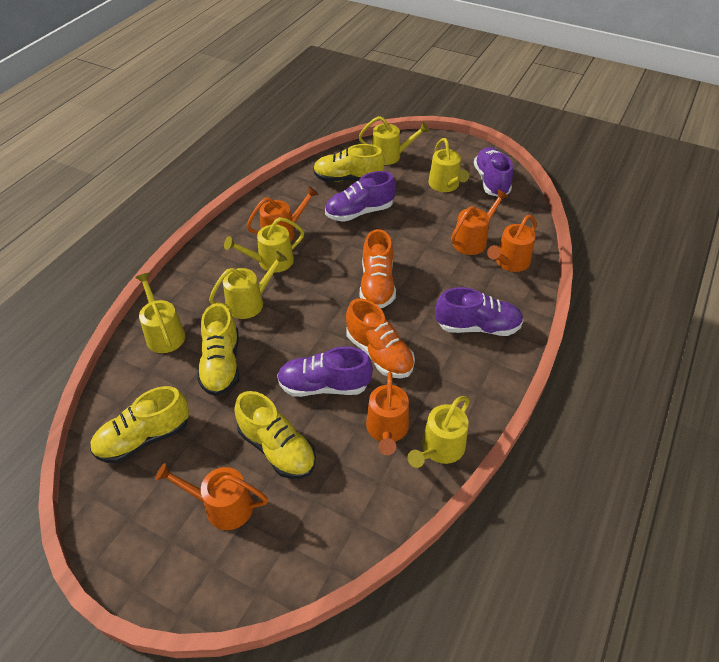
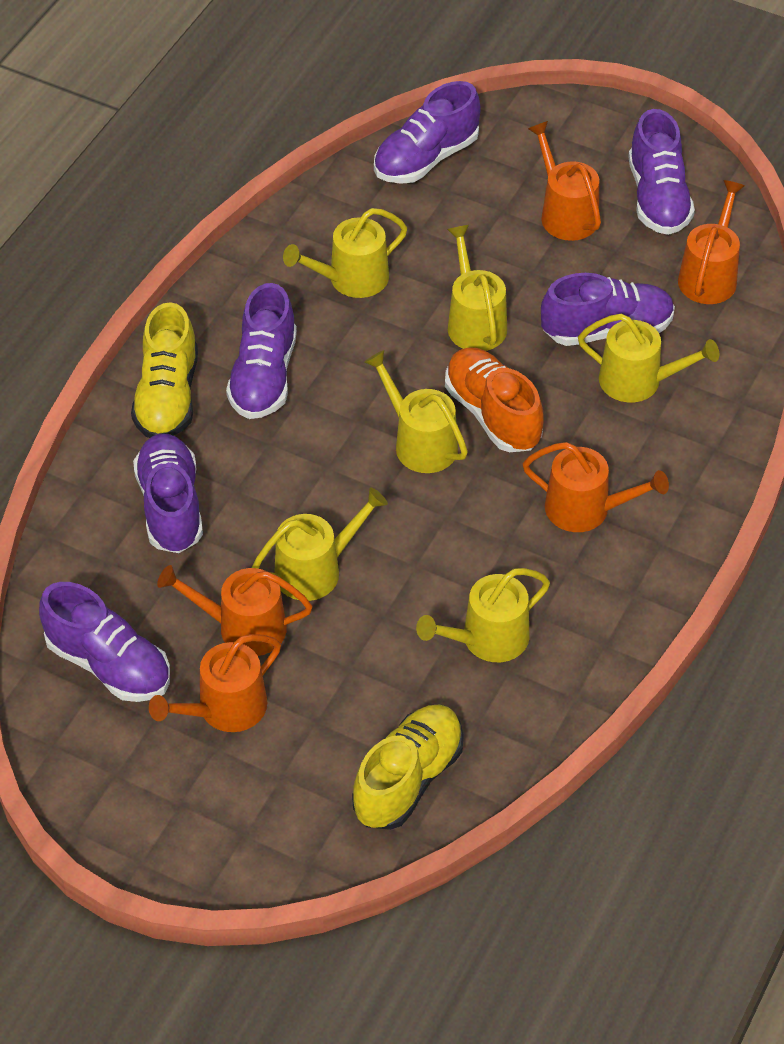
orange shoe: 2 -> 1
purple shoe: 4 -> 6
yellow shoe: 4 -> 2

